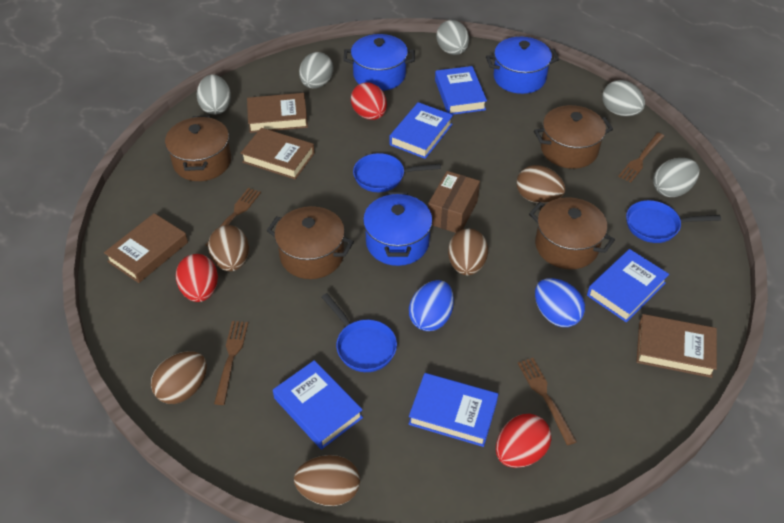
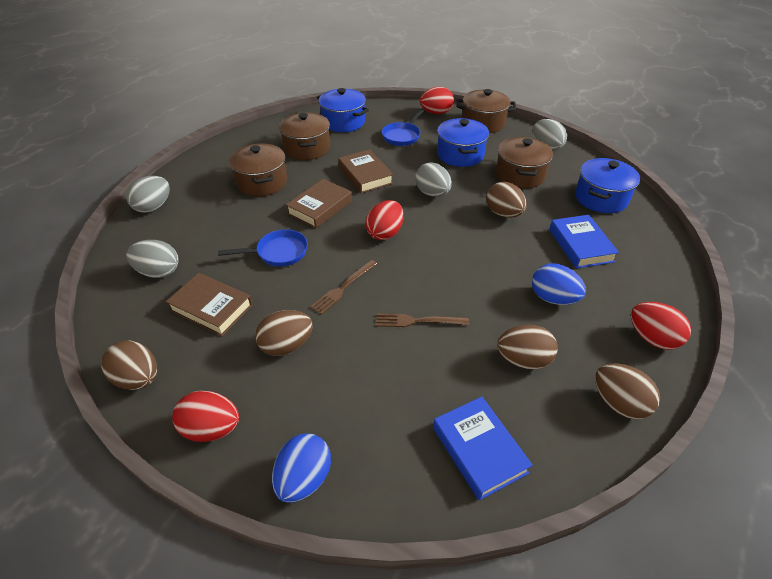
blue book: 5 -> 2
blue pan: 3 -> 2
brown book: 4 -> 3
brown box: 1 -> 0
brown fork: 4 -> 2
grey egg: 5 -> 4
red egg: 3 -> 4

